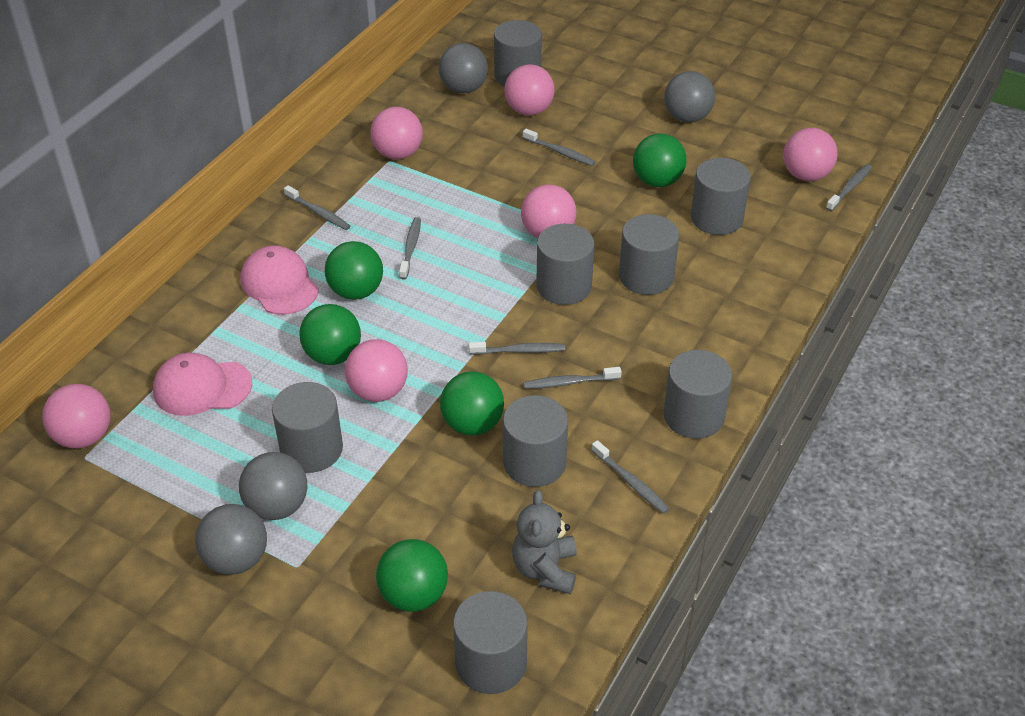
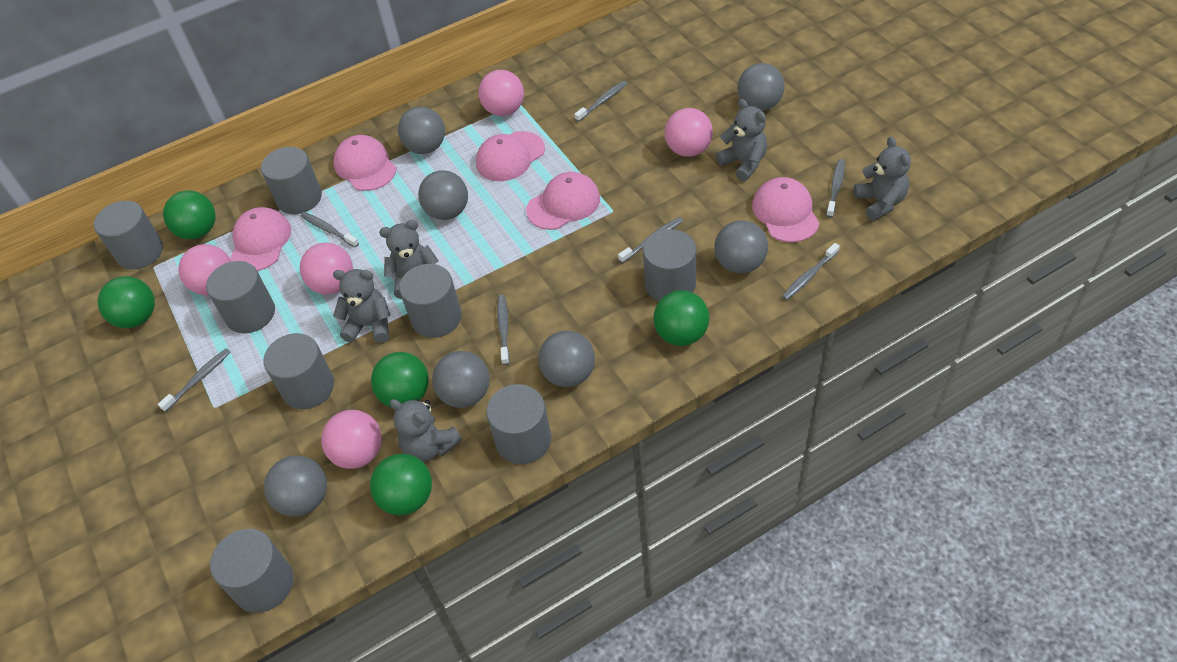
grey ball: 4 -> 7
grey teddy bear: 1 -> 5
pink ball: 6 -> 5
pink cap: 2 -> 5

